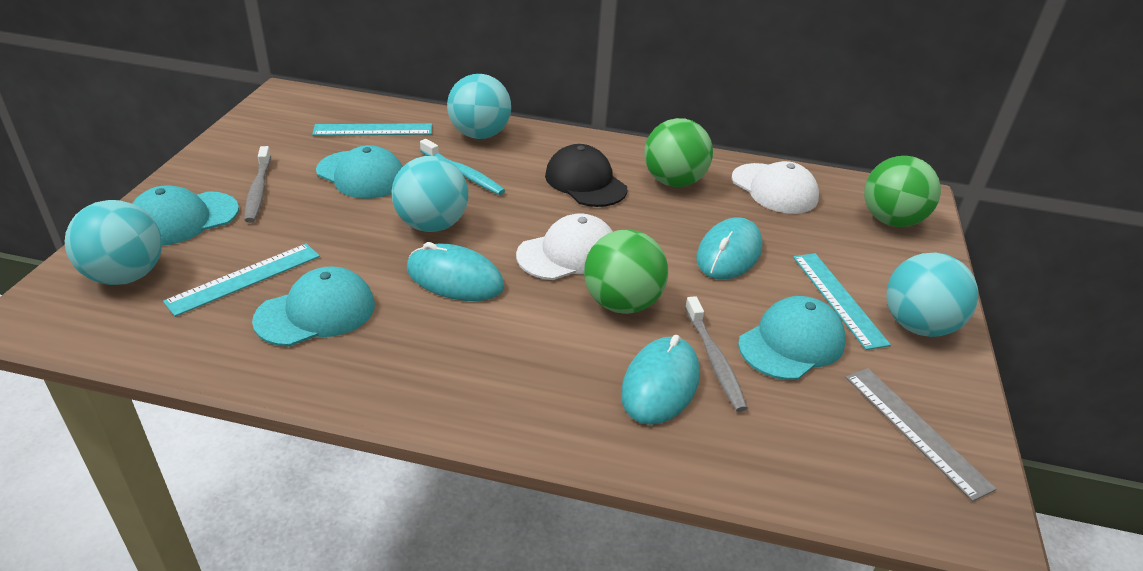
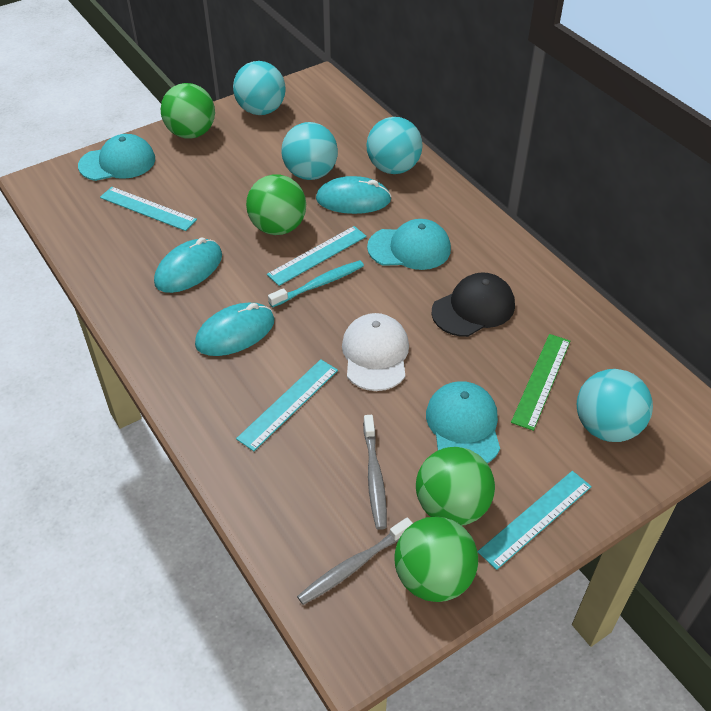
green ball: 3 -> 4
green ruler: 0 -> 1
grey ruler: 1 -> 0
turquoise cap: 4 -> 3
turquoise ruler: 3 -> 4
white cap: 2 -> 1

